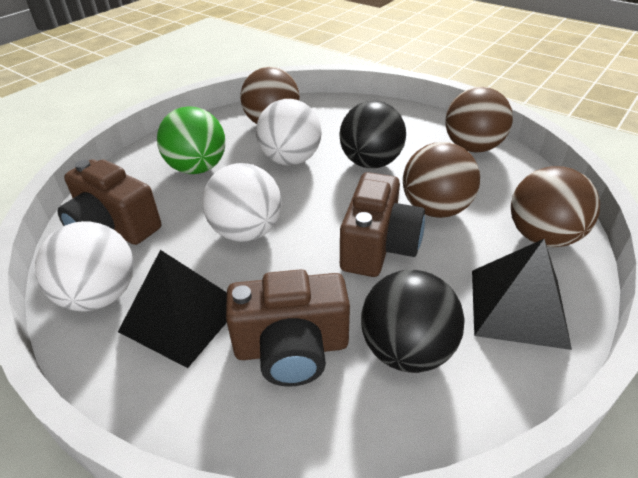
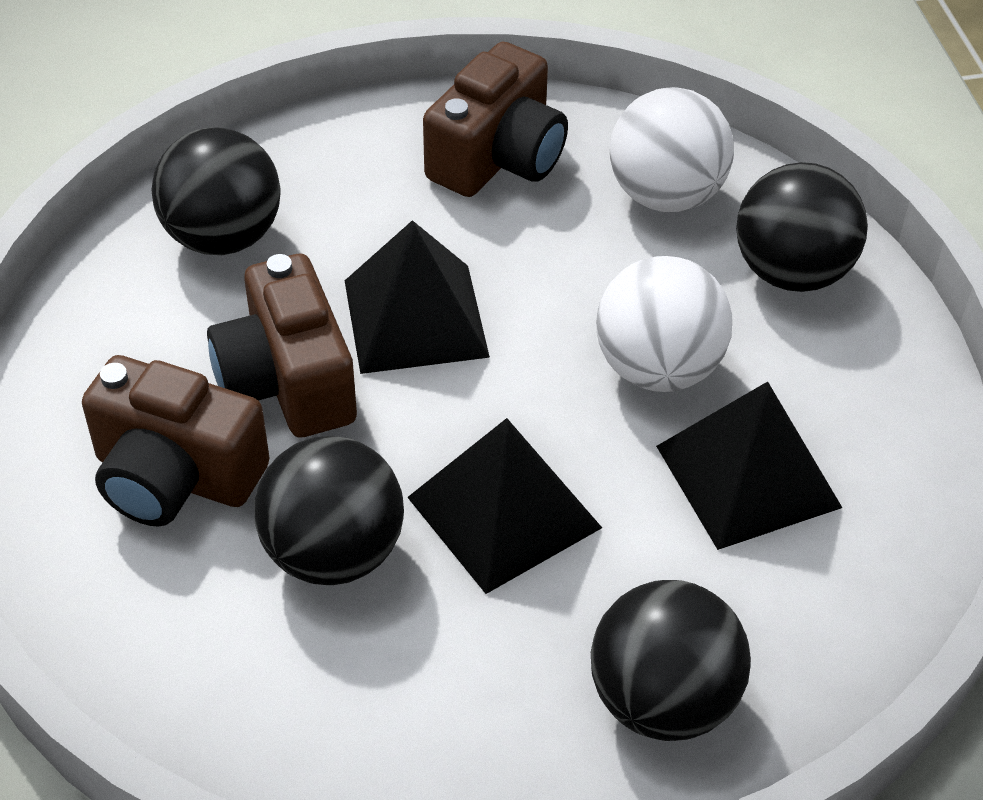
black ball: 2 -> 4
black pyramid: 2 -> 3
brown ball: 4 -> 0
green ball: 1 -> 0
white ball: 3 -> 2

